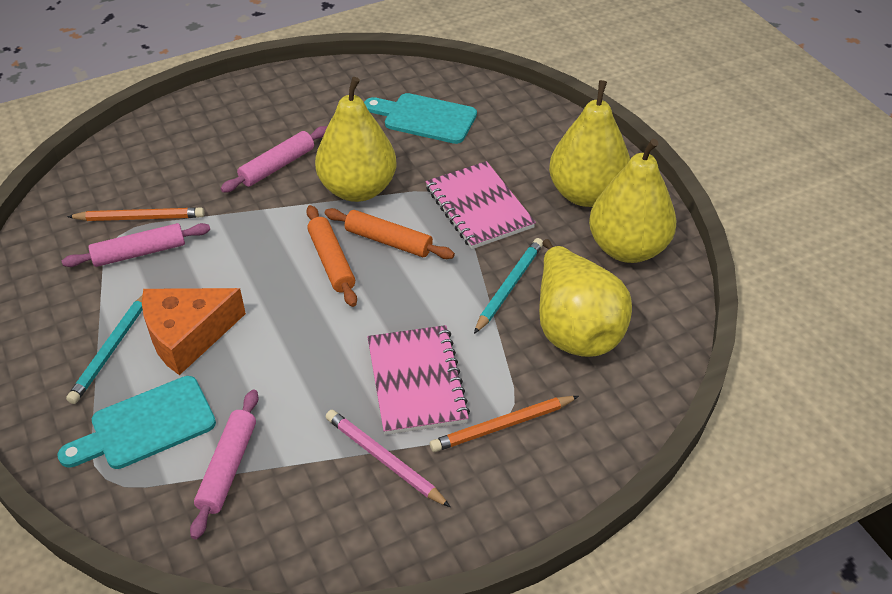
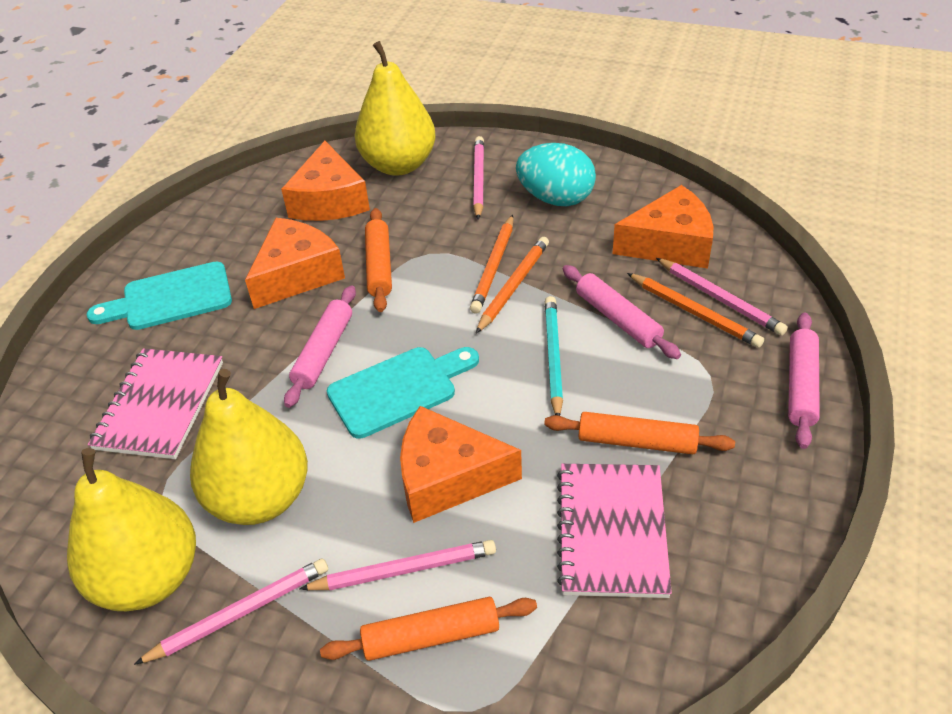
orange cheese: 1 -> 4
orange pencil: 2 -> 3
orange rolling pin: 2 -> 3
pink pencil: 1 -> 4
turquoise egg: 0 -> 1
turquoise pencil: 2 -> 1
yellow pear: 4 -> 3

